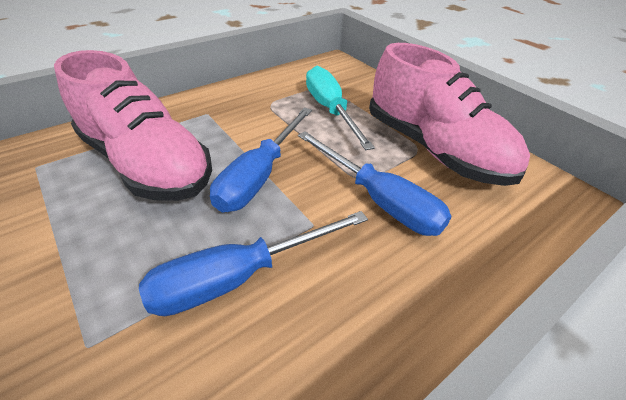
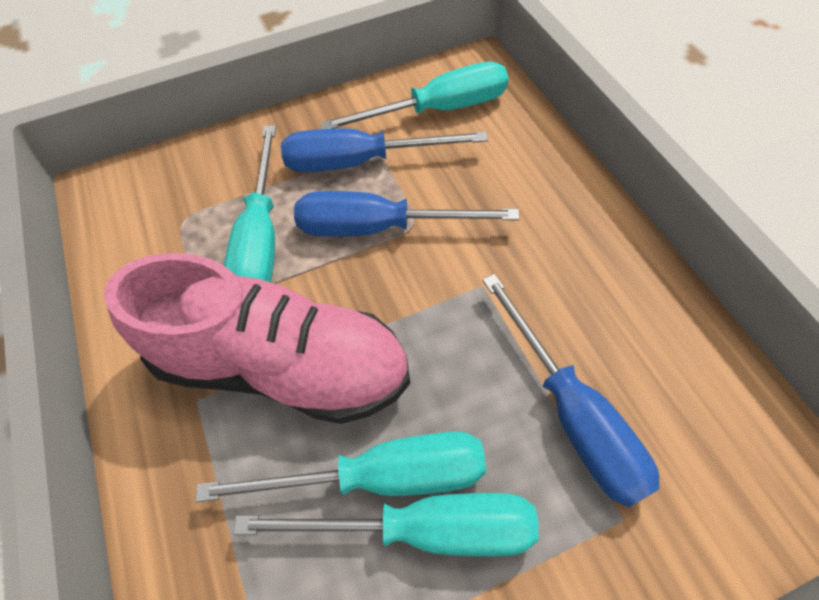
pink shoe: 2 -> 1
turquoise screwdriver: 1 -> 4

